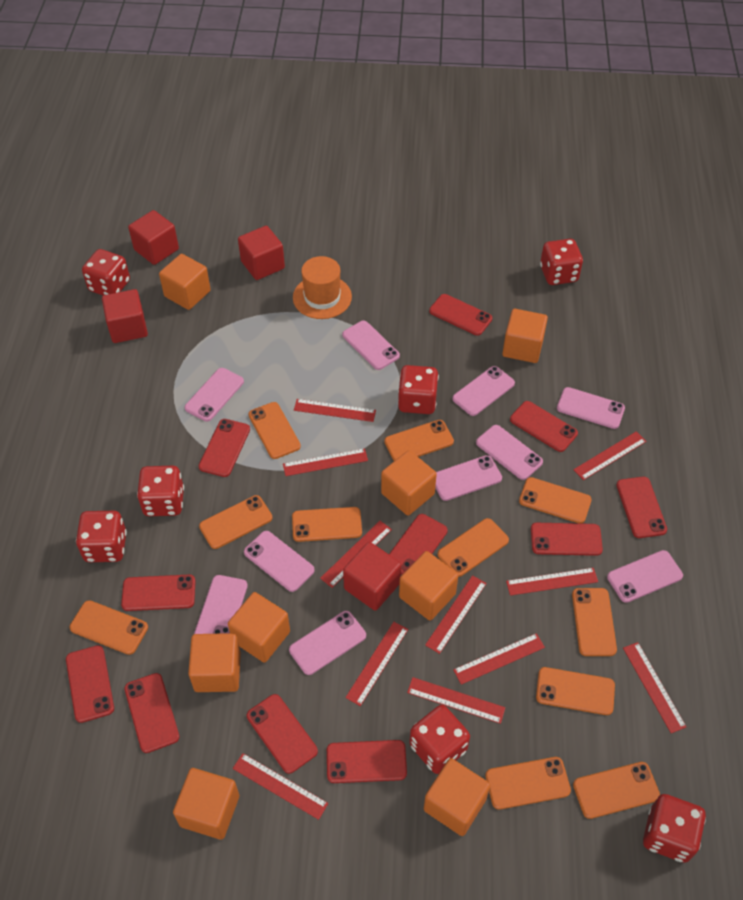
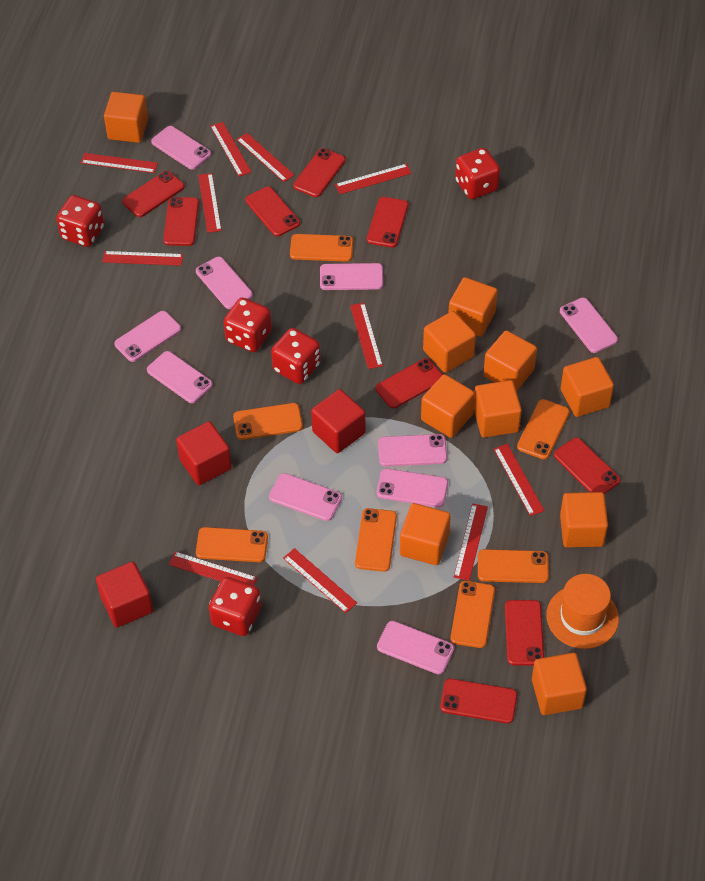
orange cube: 8 -> 10
orange phone: 11 -> 7
red cube: 4 -> 3
red dice: 7 -> 5
red phone: 11 -> 9

